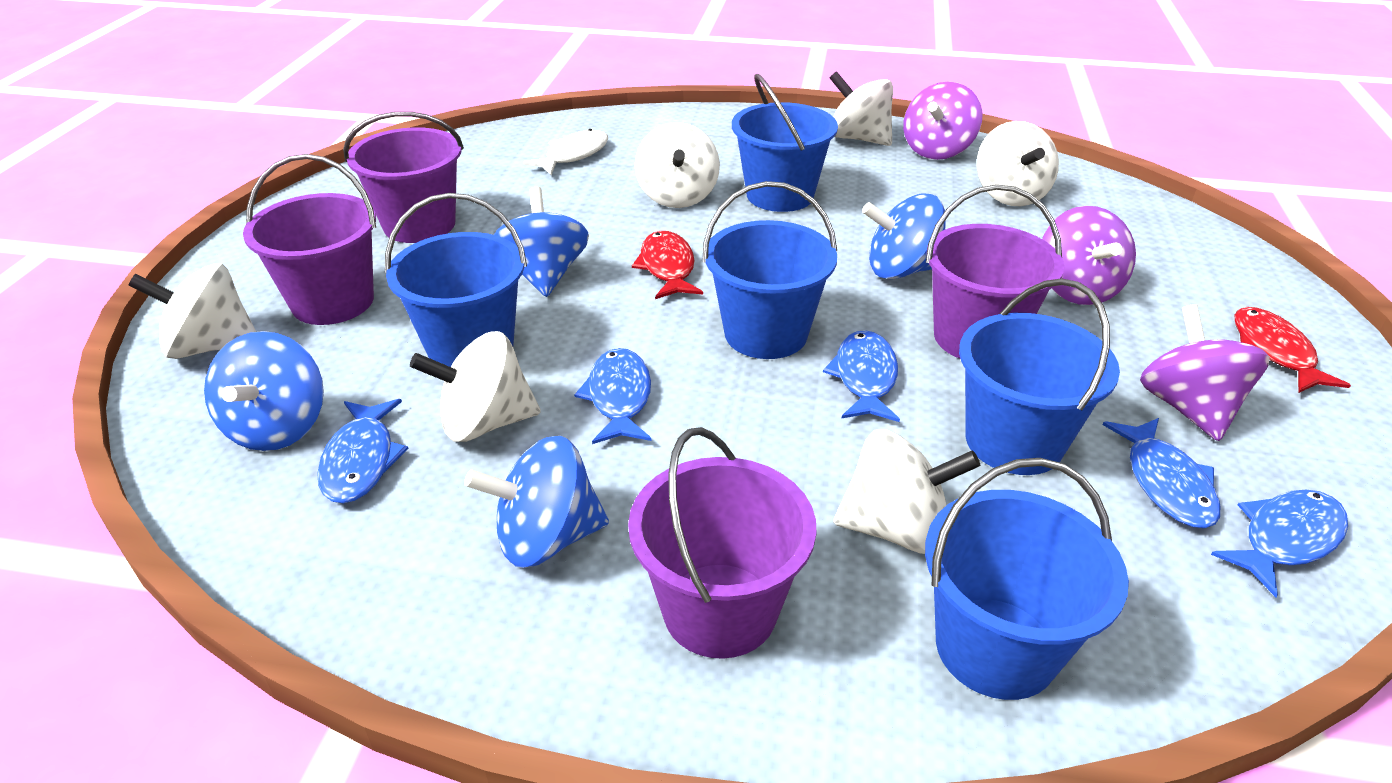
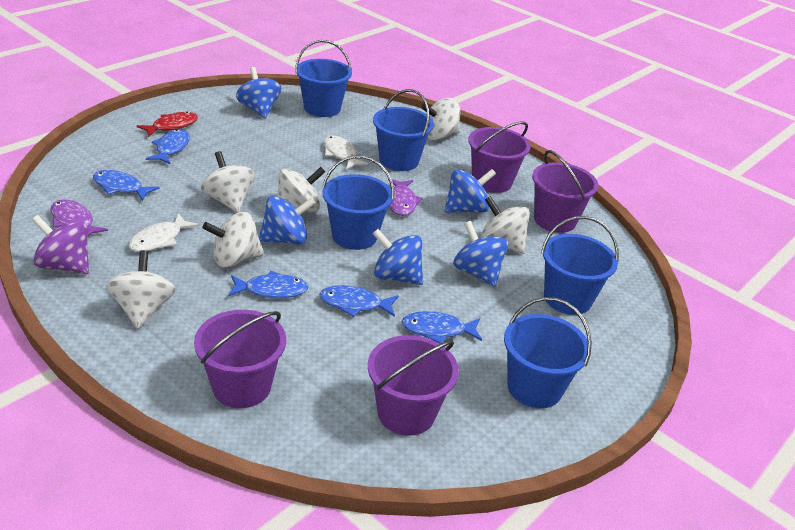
blue spinning top: 4 -> 5
purple fish: 0 -> 2
purple spinning top: 3 -> 1
red fish: 2 -> 1
white fish: 1 -> 2

